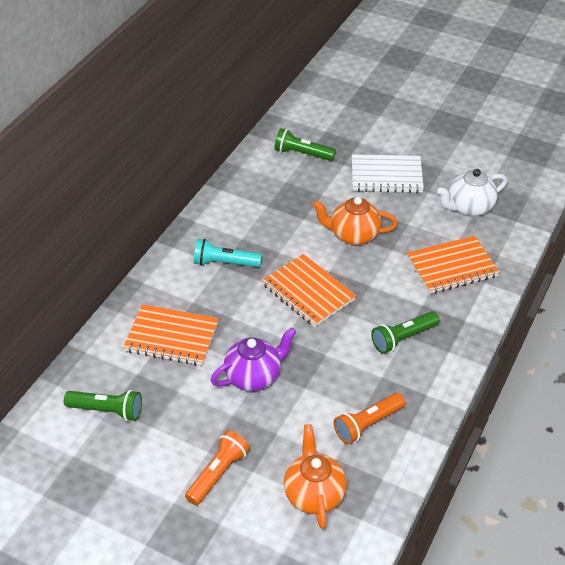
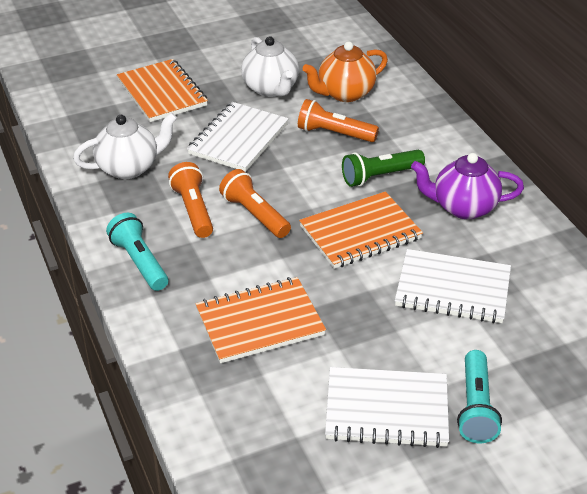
green flashlight: 3 -> 1
orange flashlight: 2 -> 3
orange teapot: 2 -> 1
turquoise flashlight: 1 -> 2
white notebook: 1 -> 3
white teapot: 1 -> 2

